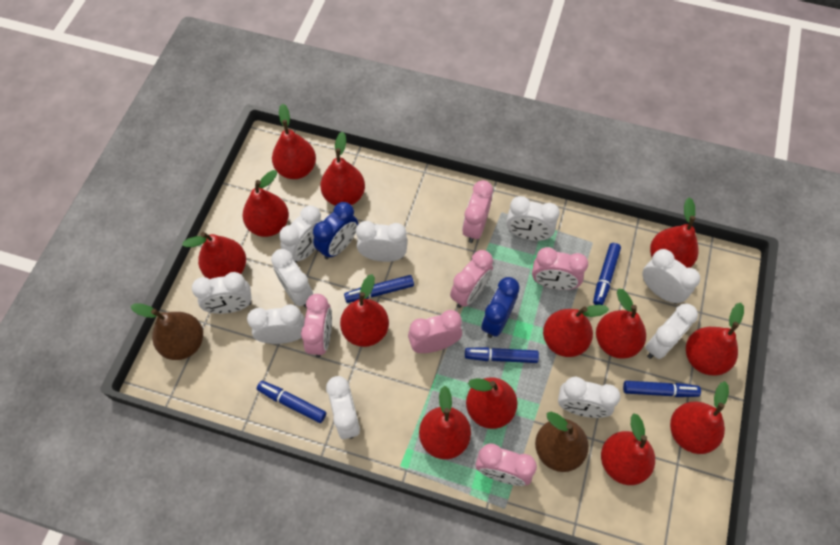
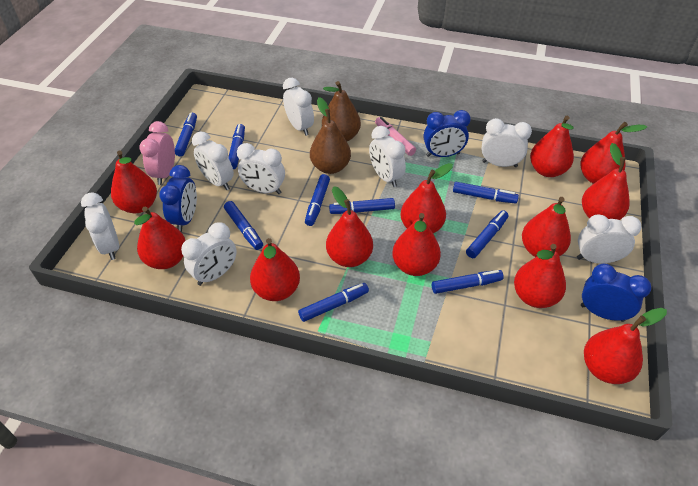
blue clock: 2 -> 3
blue marker: 5 -> 9
pink clock: 6 -> 1
pink marker: 0 -> 1
red pear: 13 -> 12
white clock: 10 -> 8

